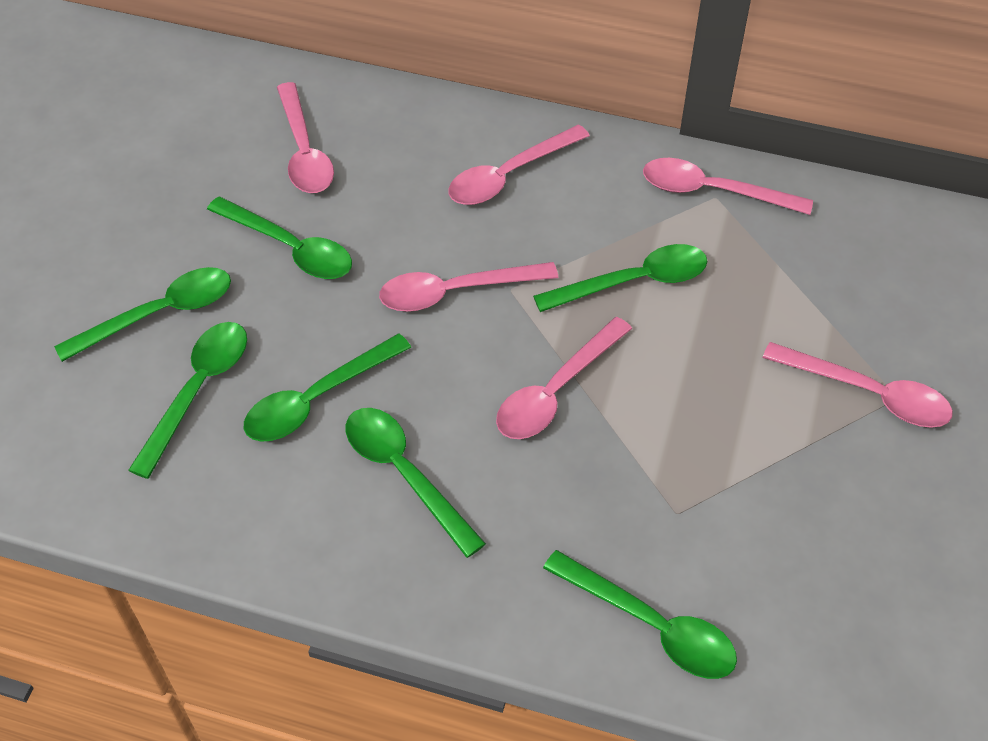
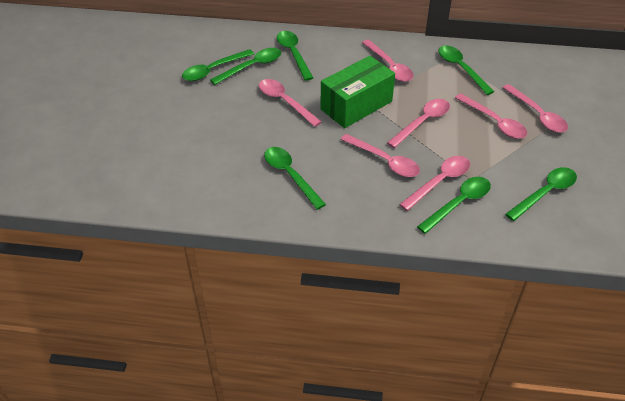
green box: 0 -> 1
pink spoon: 6 -> 7

